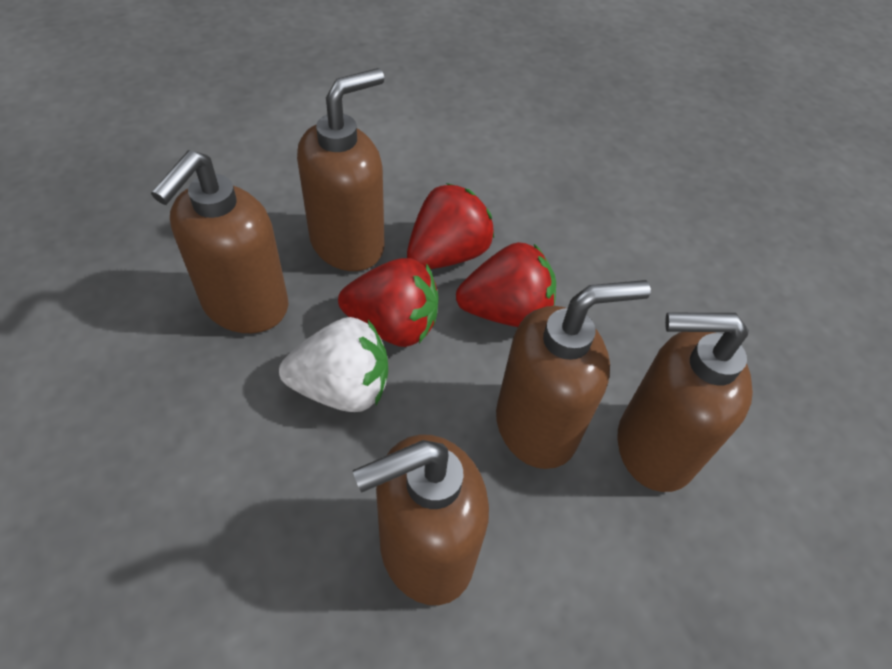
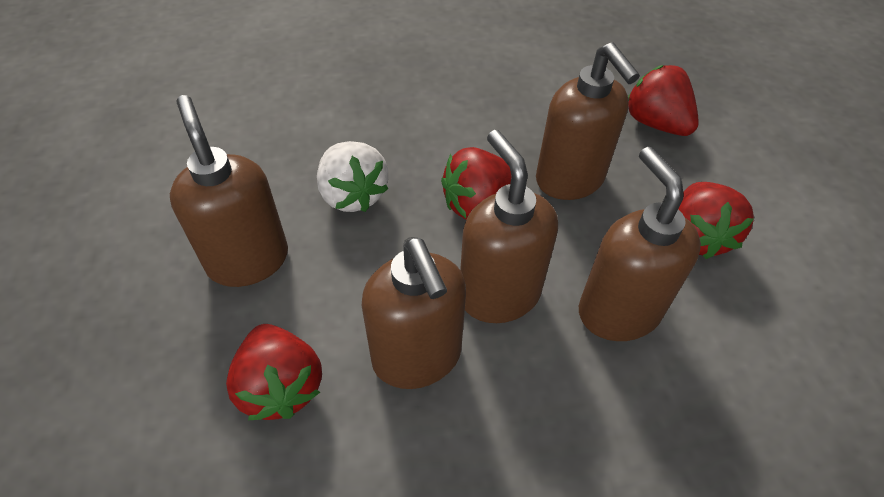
red strawberry: 3 -> 4

